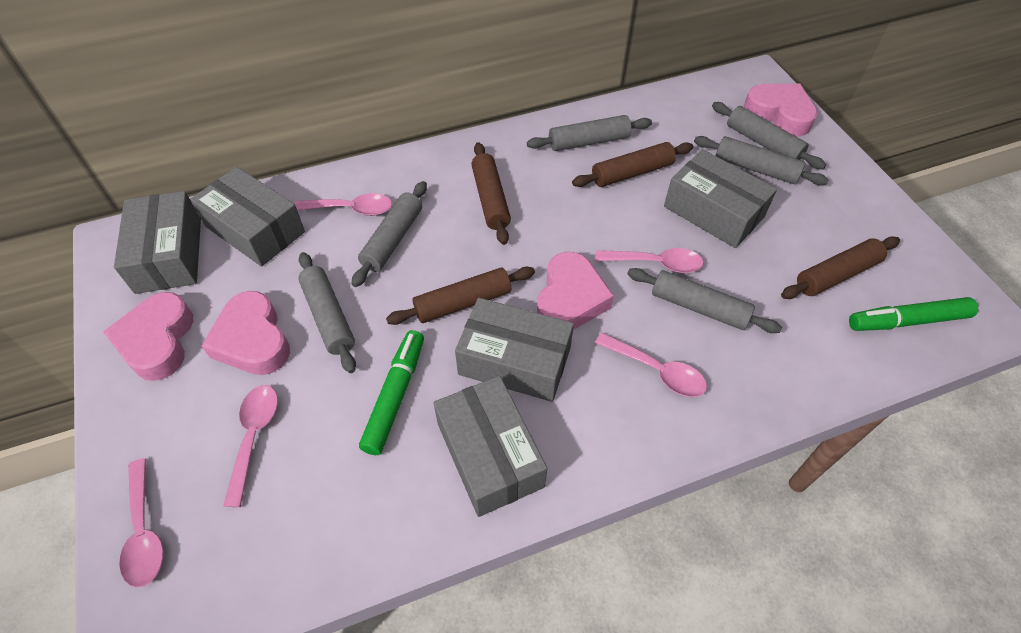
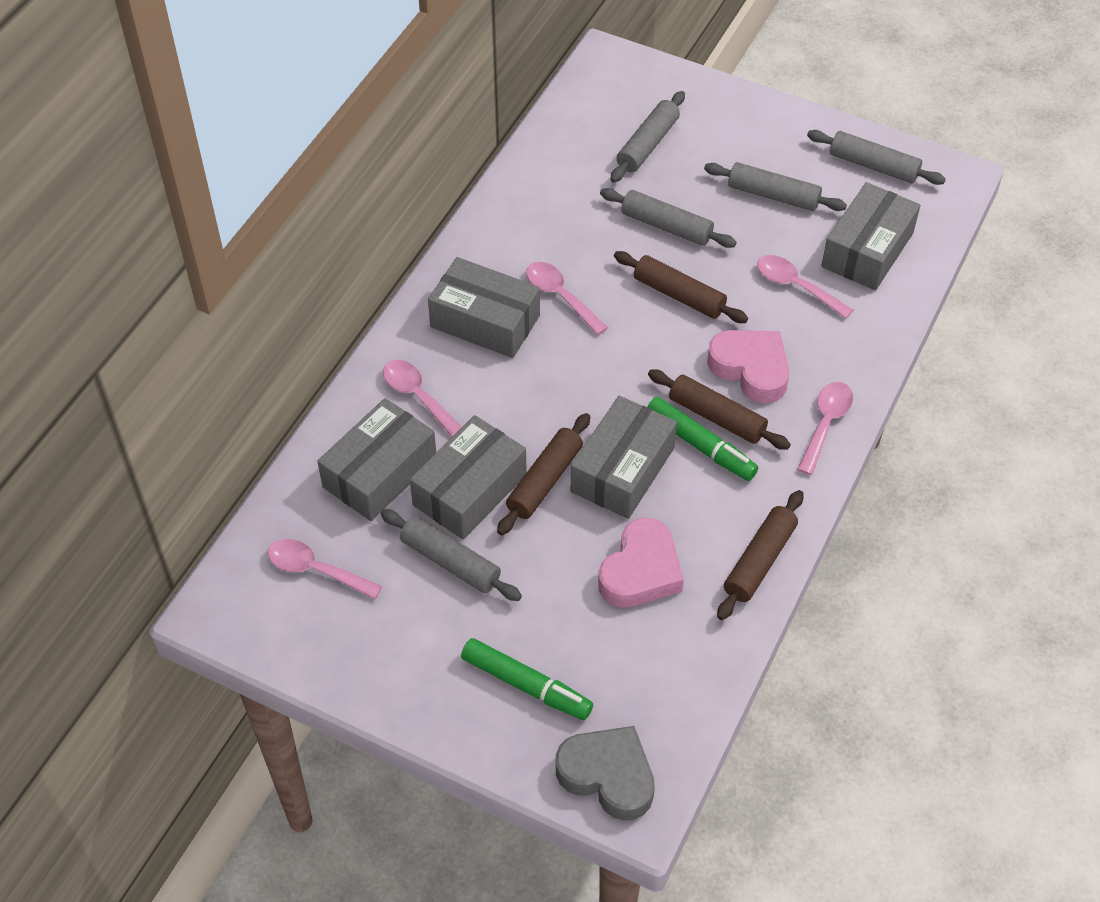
grey heart: 0 -> 1
grey rolling pin: 6 -> 5
pink heart: 4 -> 2

